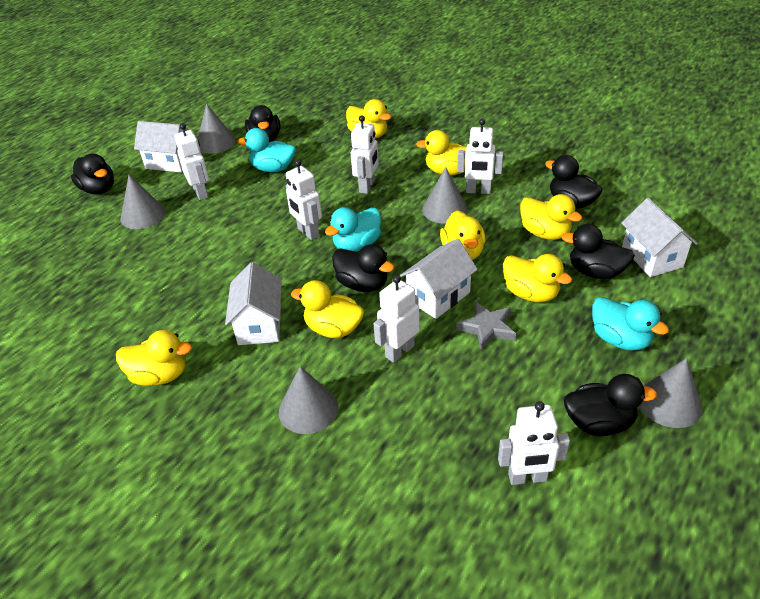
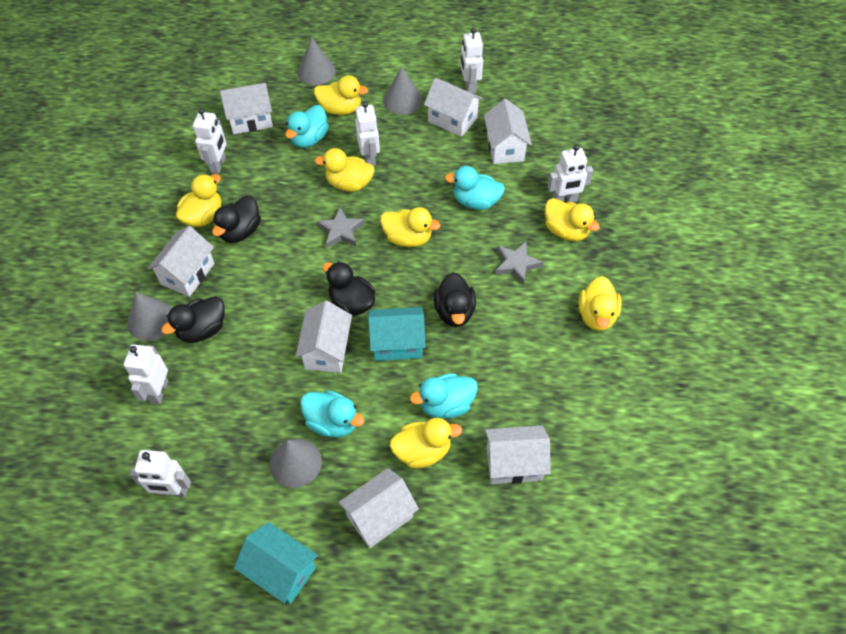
black duck: 6 -> 4
grey cone: 5 -> 4
grey star: 1 -> 2
turquoise duck: 3 -> 4
turquoise house: 0 -> 2
white house: 4 -> 7

